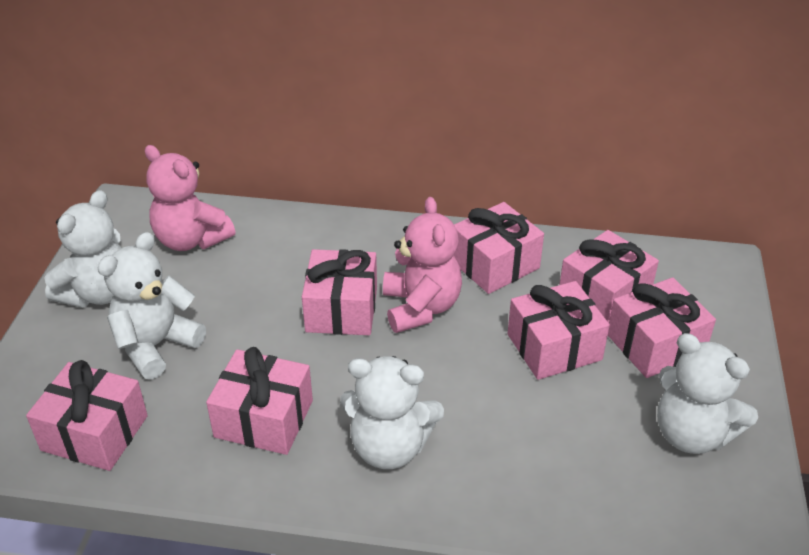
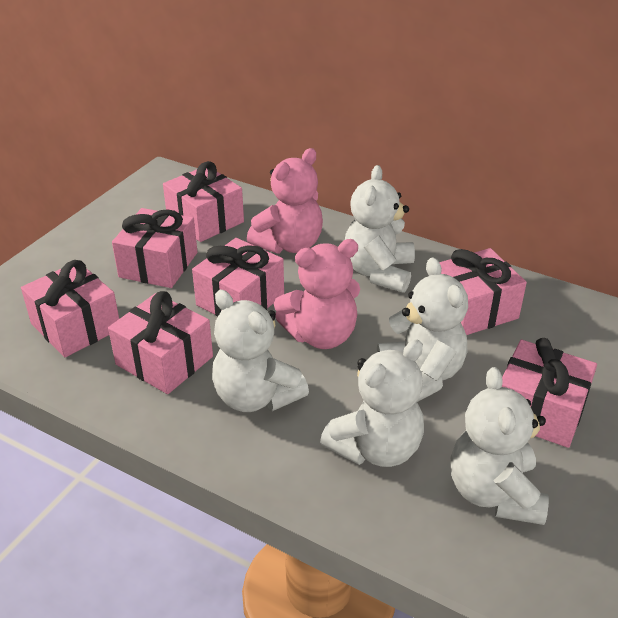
white teddy bear: 4 -> 5

